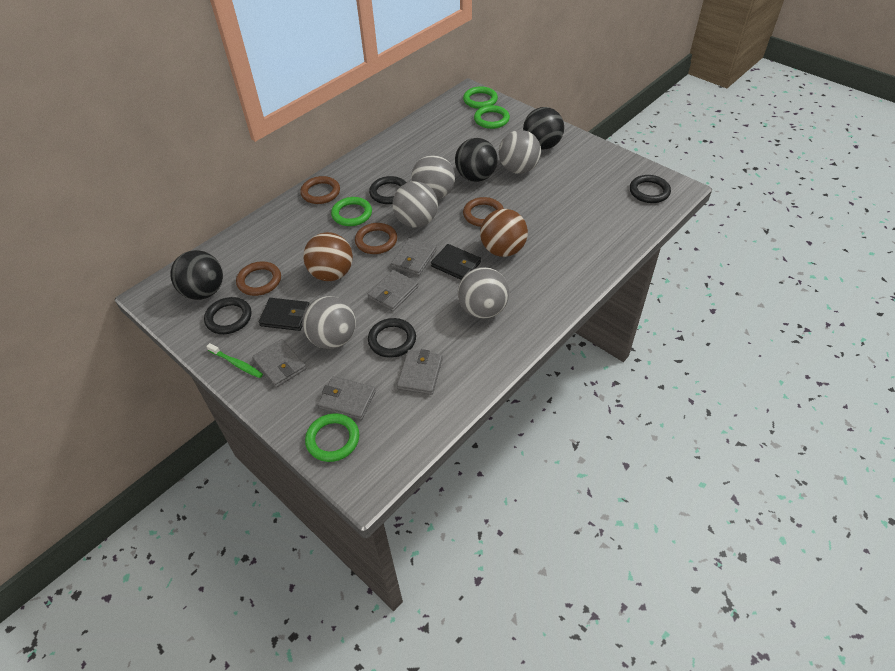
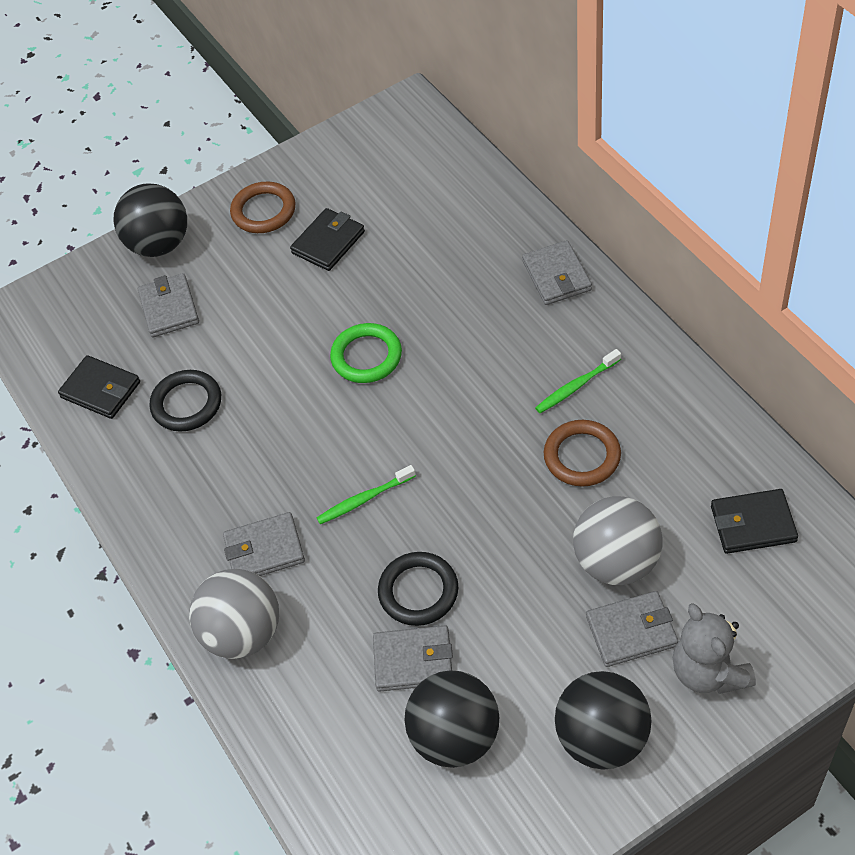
black ring: 4 -> 2
black wallet: 2 -> 3
brown ball: 2 -> 0
brown ring: 4 -> 2
green ring: 4 -> 1
green toothbrush: 1 -> 2
grey ball: 5 -> 2
grey teddy bear: 0 -> 1

